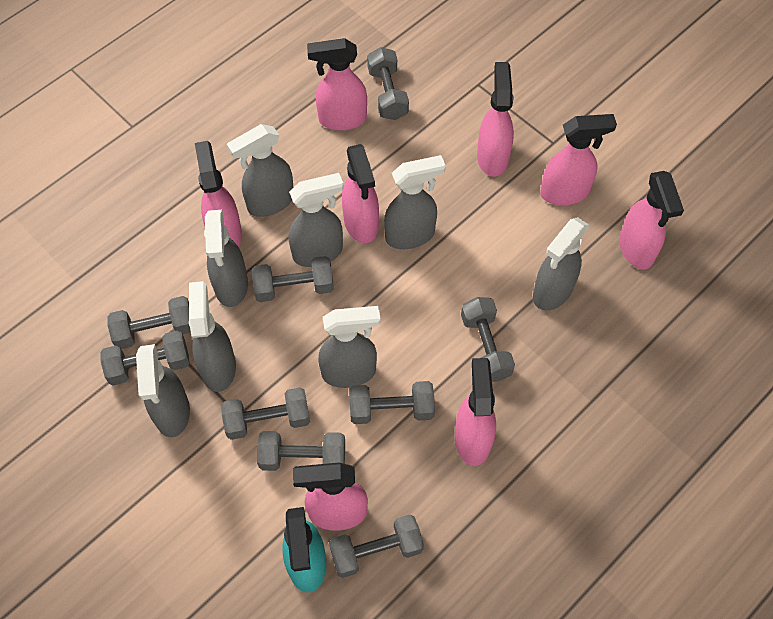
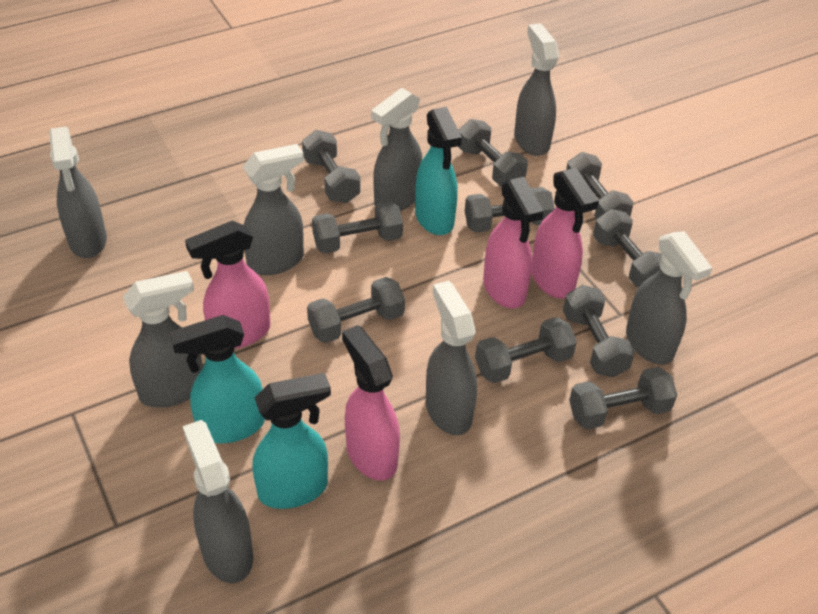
grey dumbbell: 9 -> 10
pink spray bottle: 8 -> 4
turquoise spray bottle: 1 -> 3

